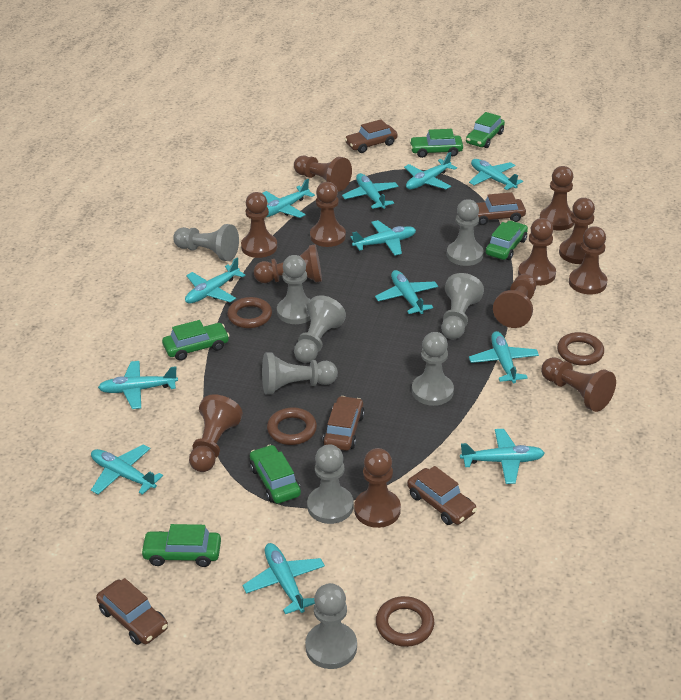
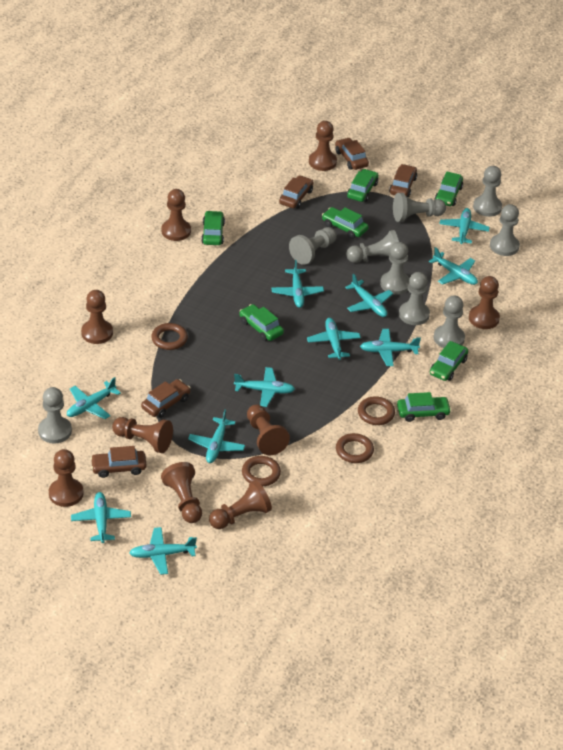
brown pawn: 12 -> 9
green car: 6 -> 7
turquoise plane: 12 -> 11

